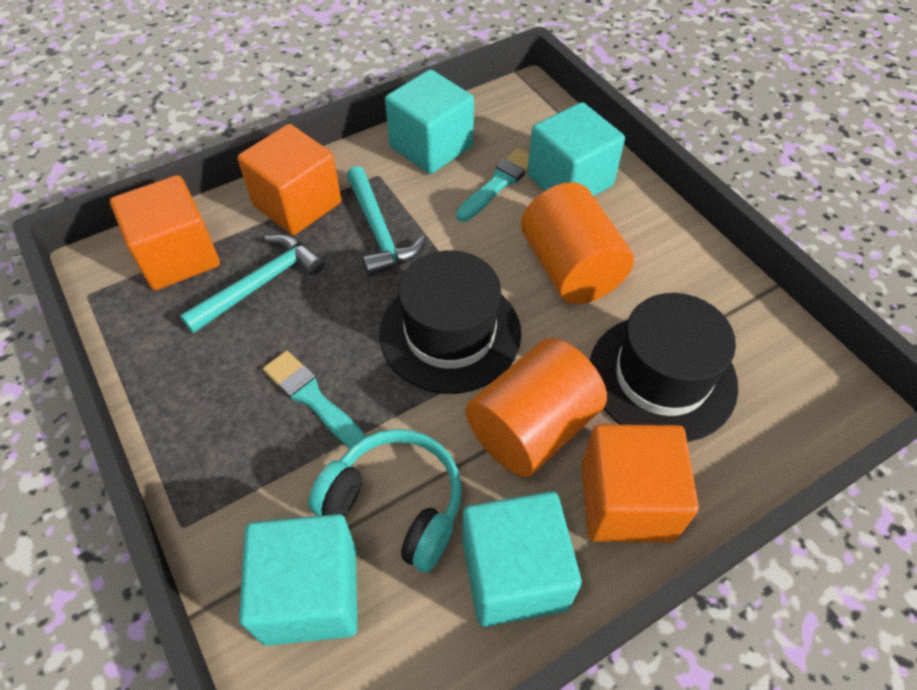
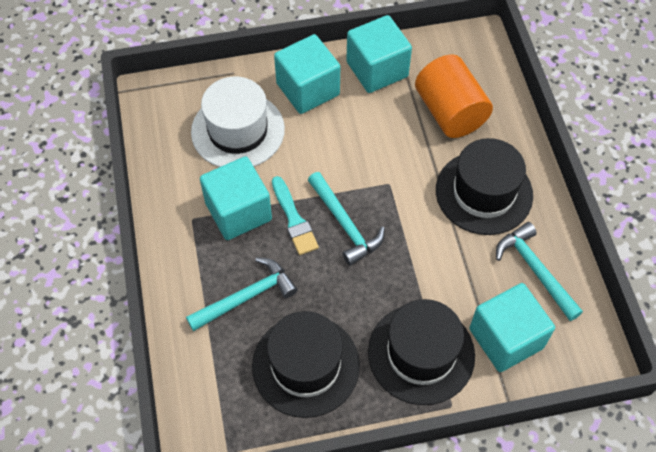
black hat: 2 -> 3
orange cube: 3 -> 0
orange cylinder: 2 -> 1
turquoise brush: 2 -> 1
turquoise hammer: 2 -> 3
turquoise headphones: 1 -> 0
white hat: 0 -> 1

